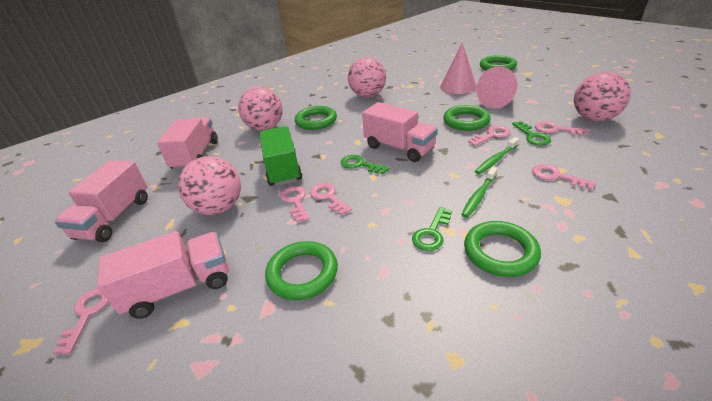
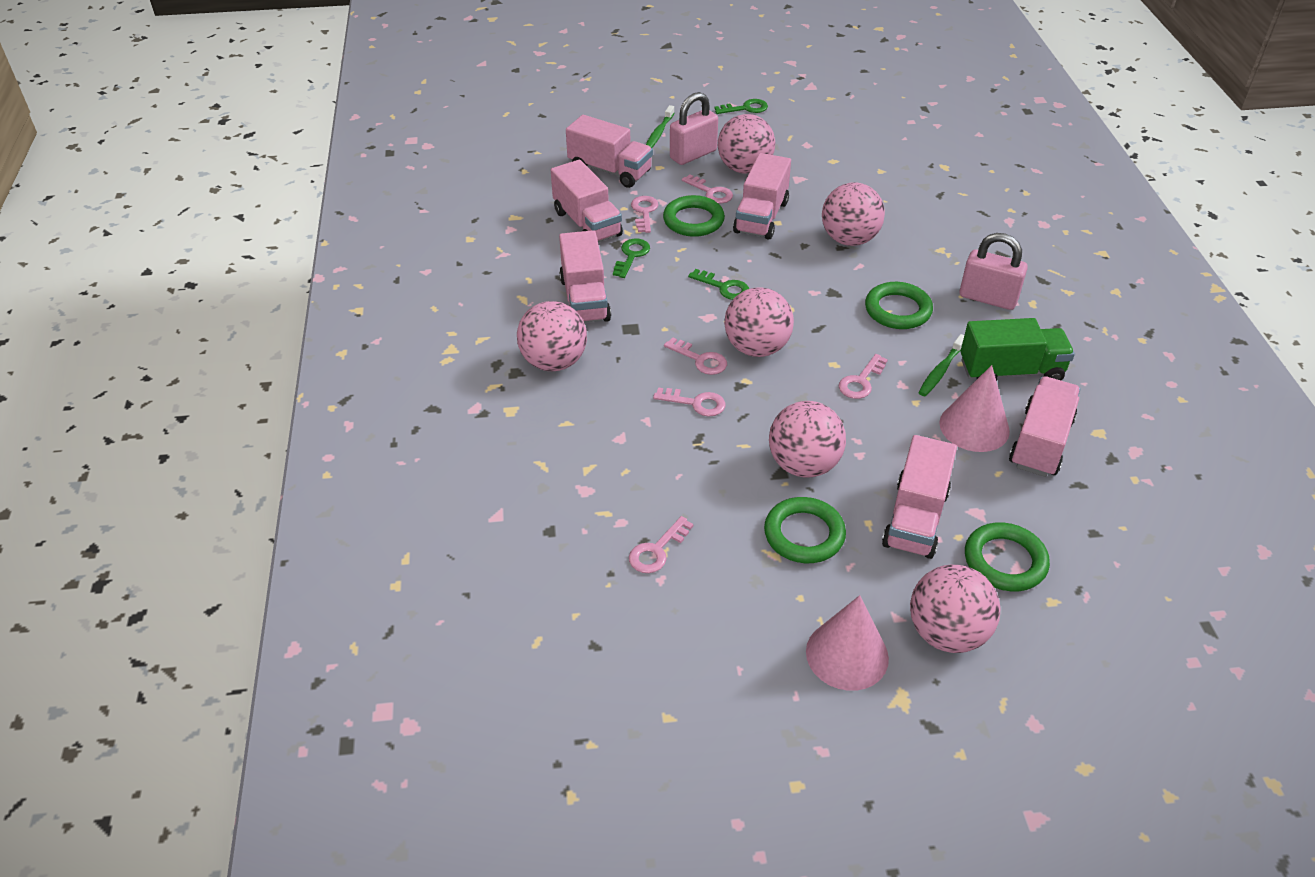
green ring: 5 -> 4
pink ball: 4 -> 6
pink padlock: 0 -> 2
pink truck: 4 -> 6

